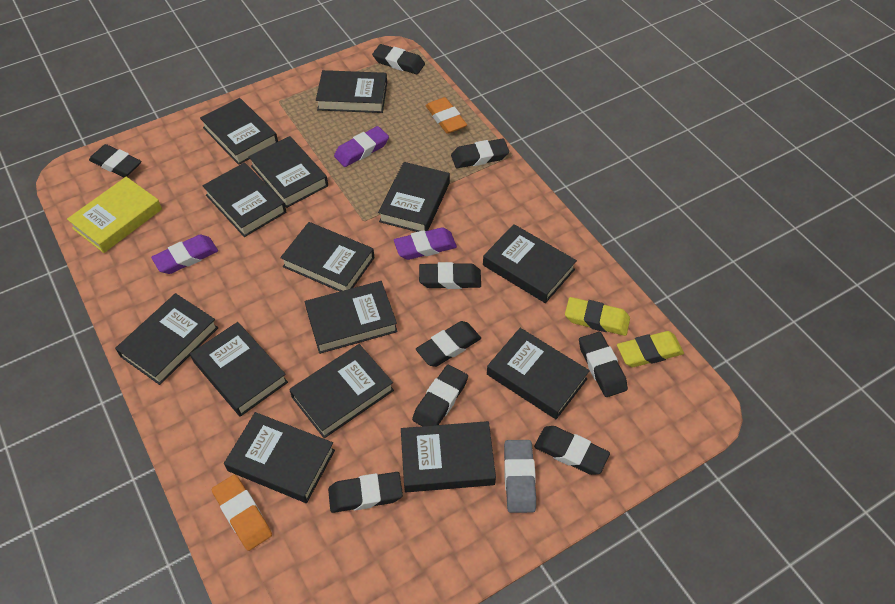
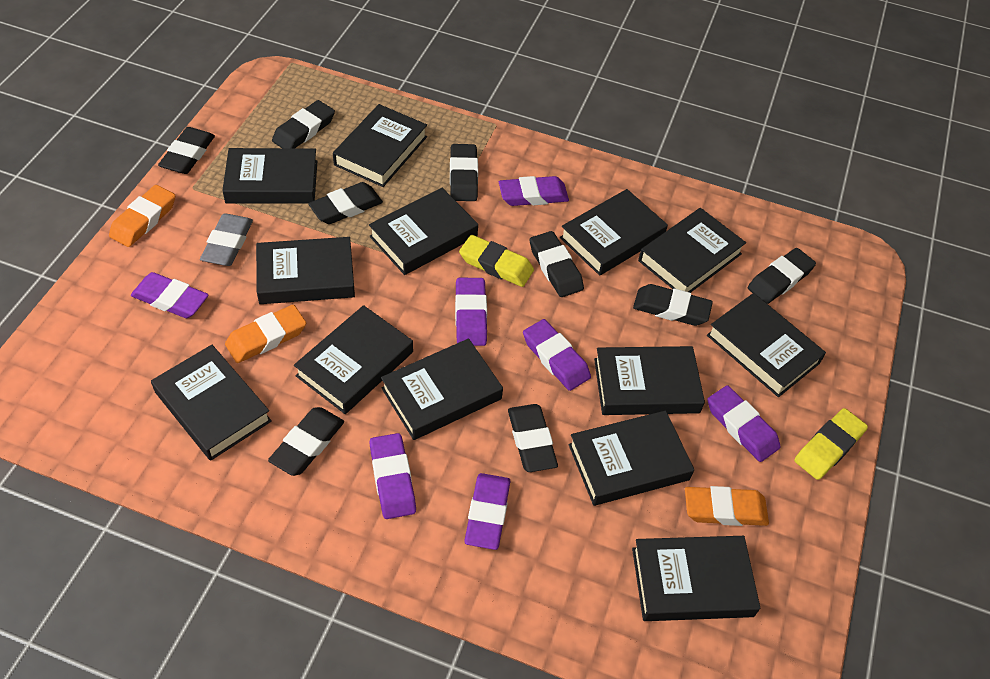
black book: 14 -> 13
orange eraser: 2 -> 3
purple eraser: 3 -> 7
yellow book: 1 -> 0

